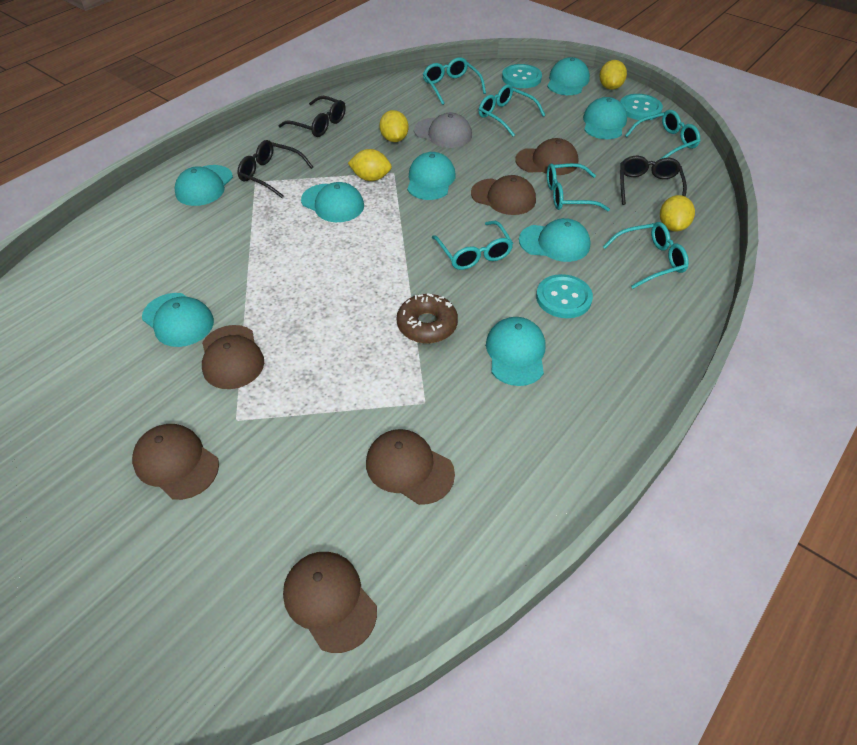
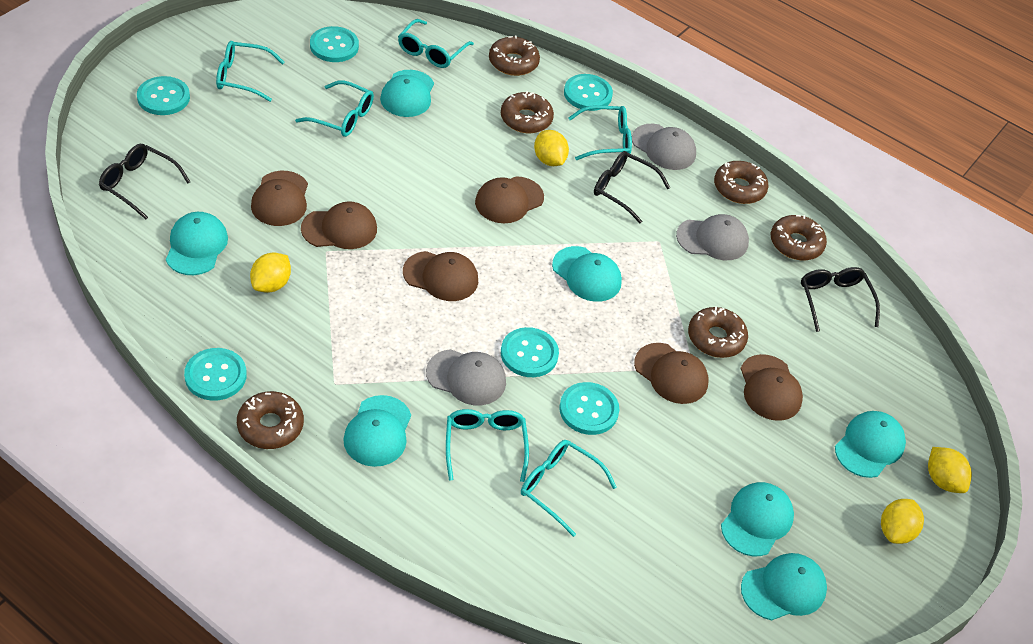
brown donut: 1 -> 6
grey cap: 1 -> 3
turquoise button: 3 -> 6
turquoise cap: 8 -> 7

